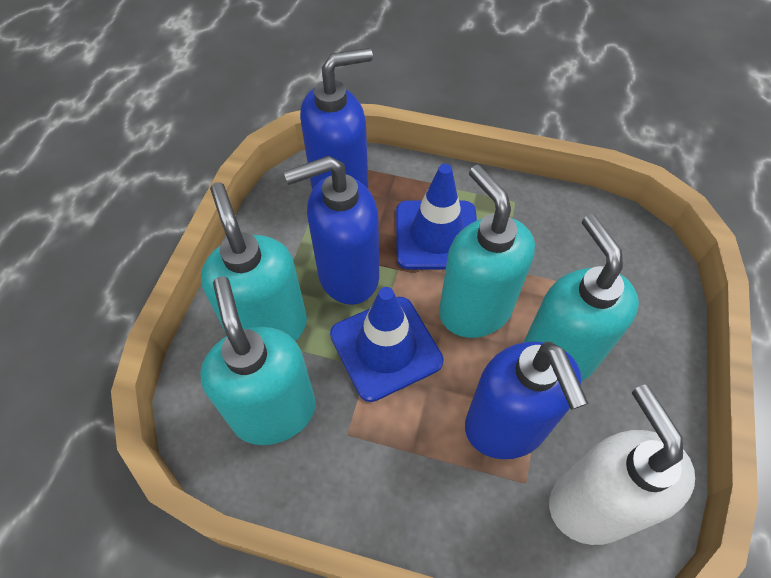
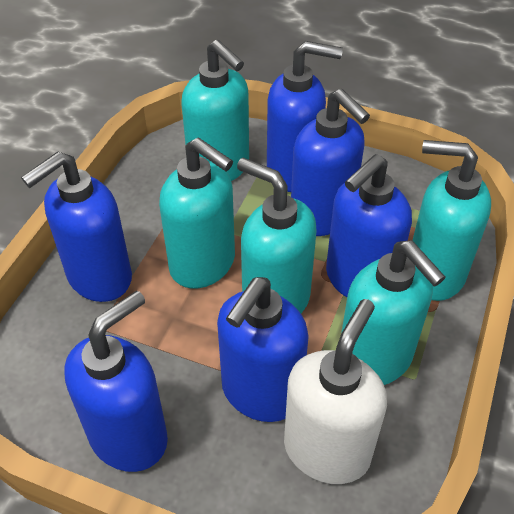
blue soap dispenser: 3 -> 6
blue traffic cone: 2 -> 0
turquoise soap dispenser: 4 -> 5

